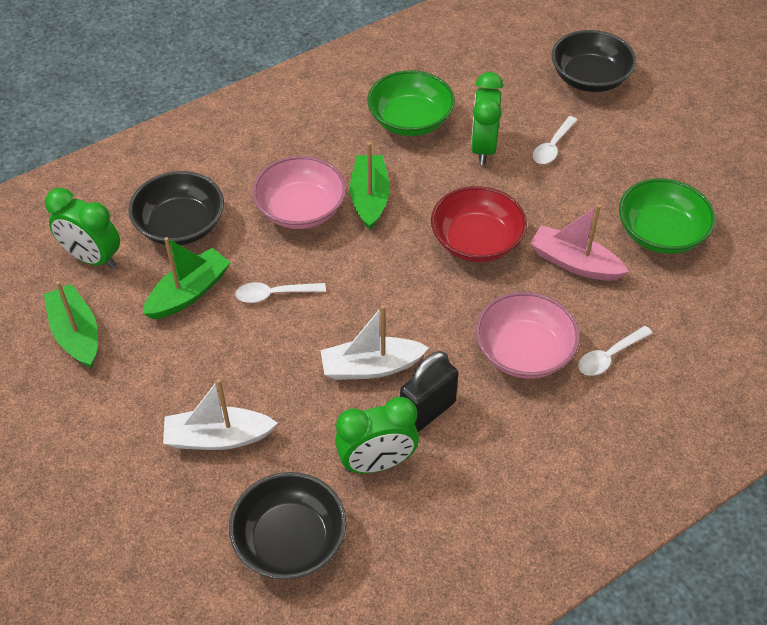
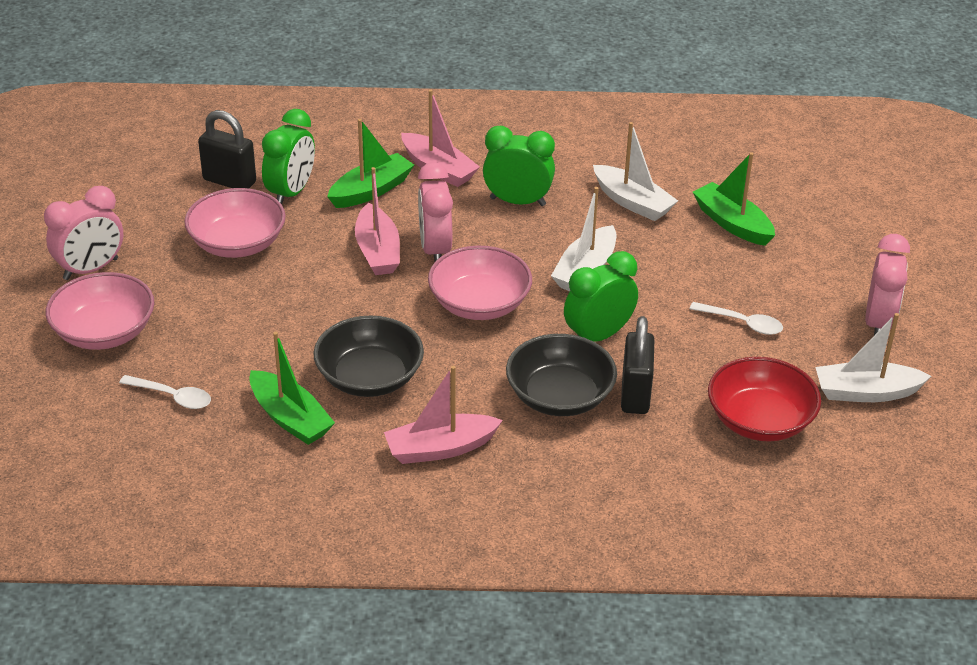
black bowl: 3 -> 2
black padlock: 1 -> 2
green bowl: 2 -> 0
pink boat: 1 -> 3
pink bowl: 2 -> 3
pink clock: 0 -> 3
white boat: 2 -> 3
white spoon: 3 -> 2

